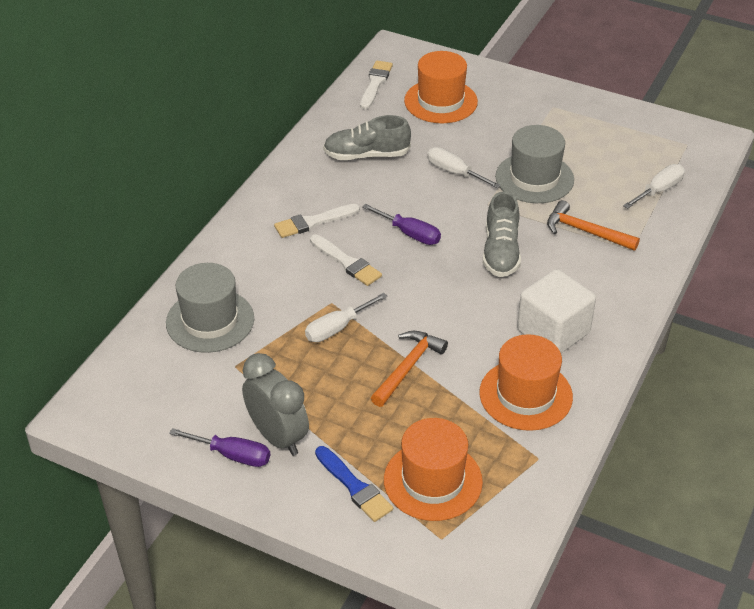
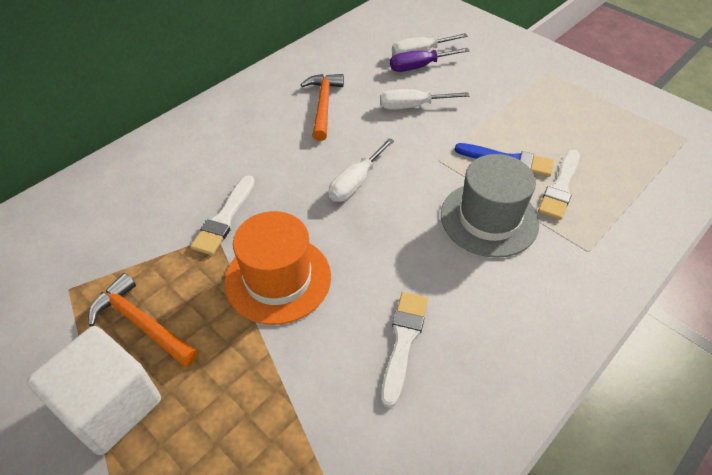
grey clock: 1 -> 0
grey hat: 2 -> 1
grey shoe: 2 -> 0
orange hat: 3 -> 1
purple screwdriver: 2 -> 1

